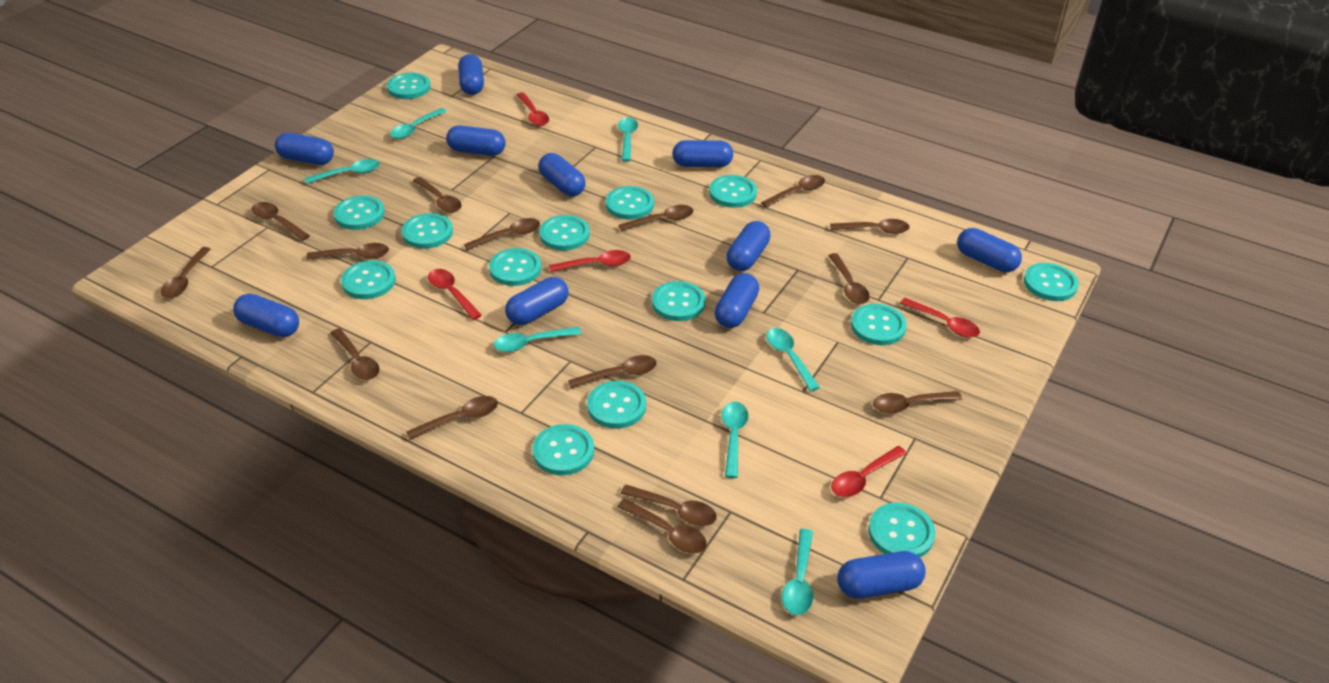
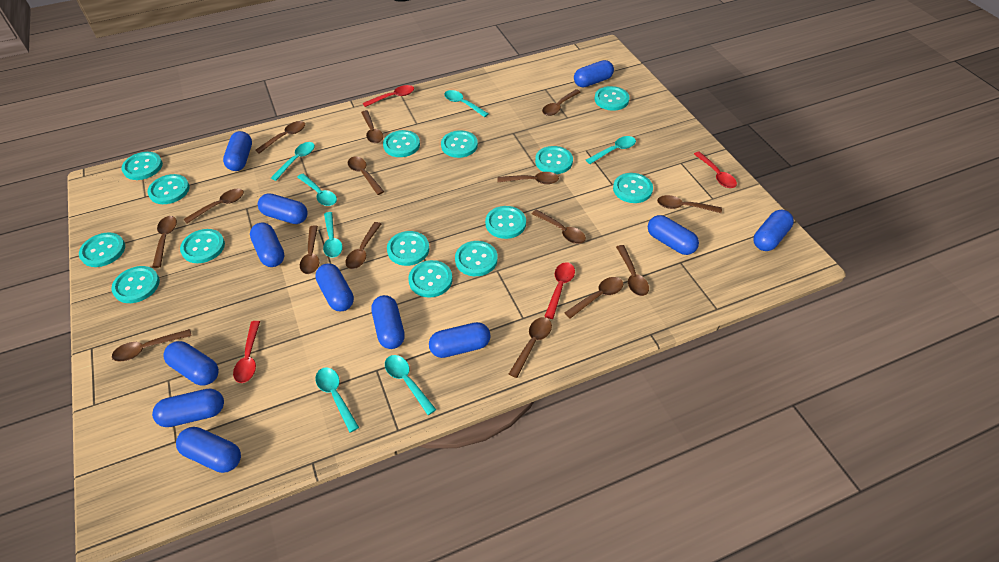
blue capsule: 11 -> 12
red spoon: 5 -> 4

